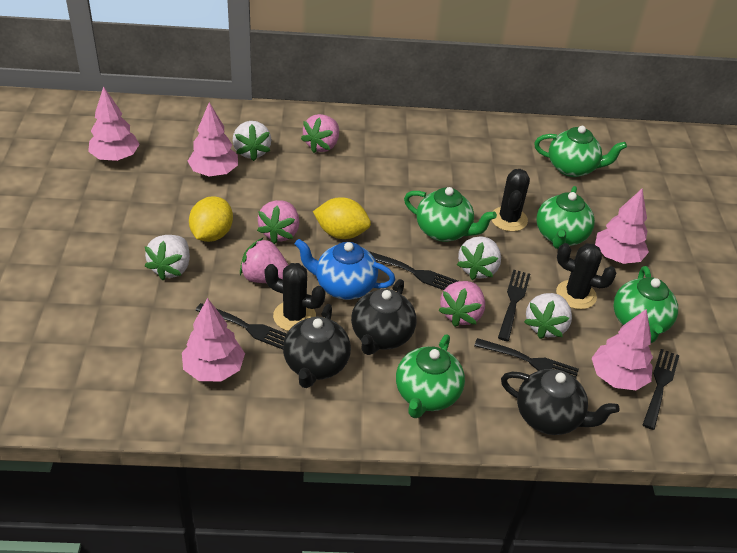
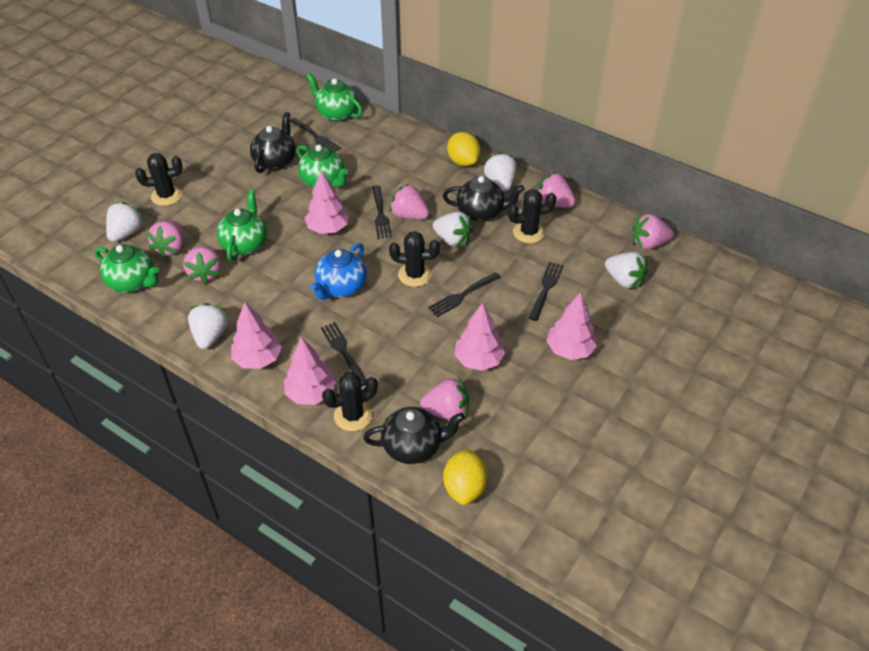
black cactus: 3 -> 4
green teapot: 5 -> 4
pink strawberry: 4 -> 6
white strawberry: 4 -> 5

